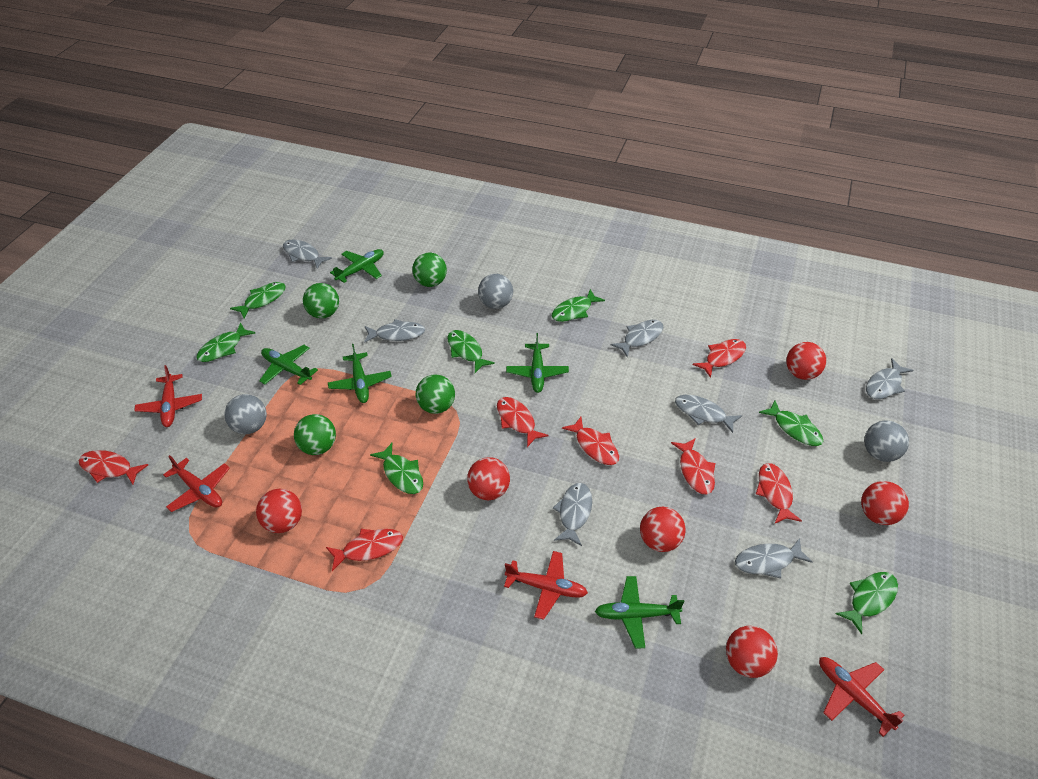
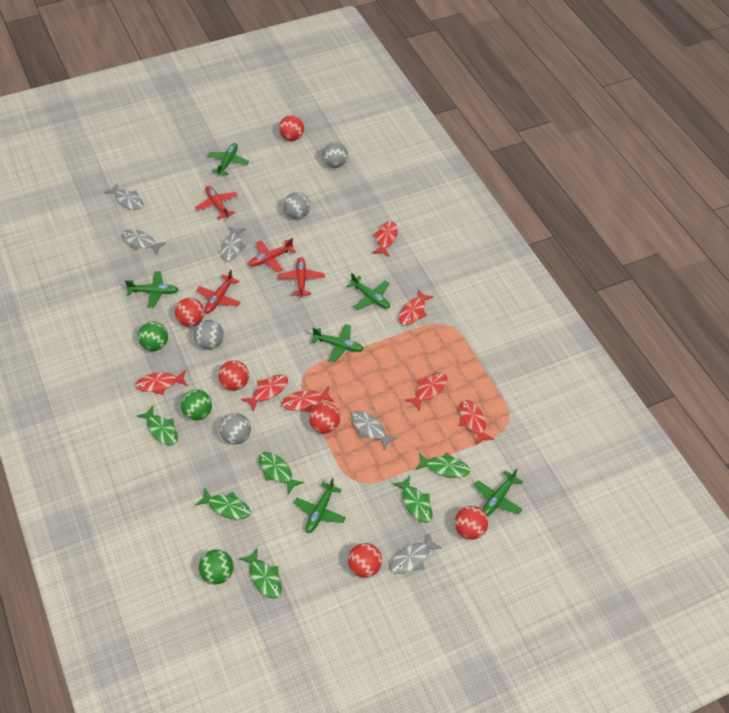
green ball: 4 -> 3
green fish: 7 -> 6
green plane: 5 -> 6
grey ball: 3 -> 4
grey fish: 7 -> 5

